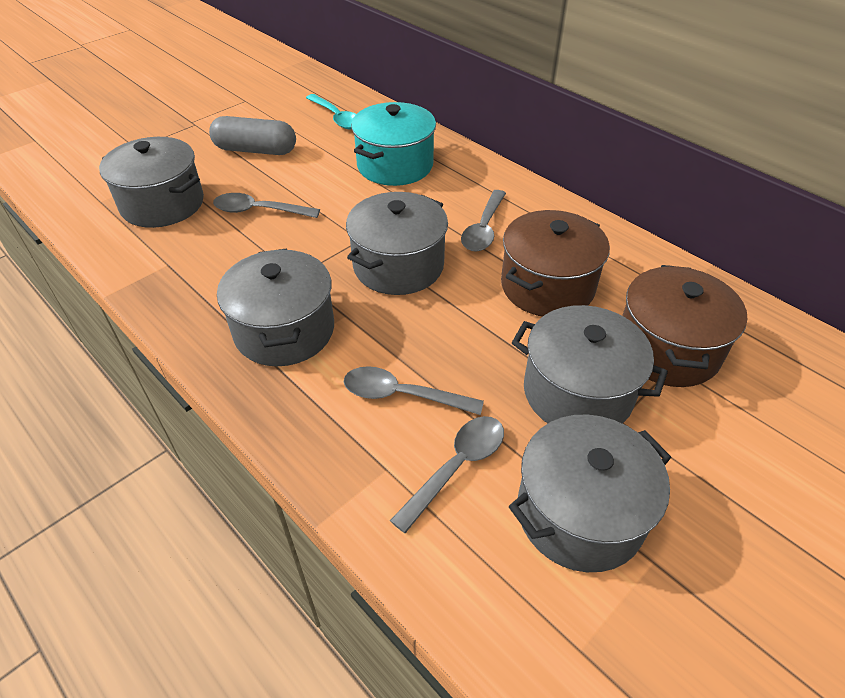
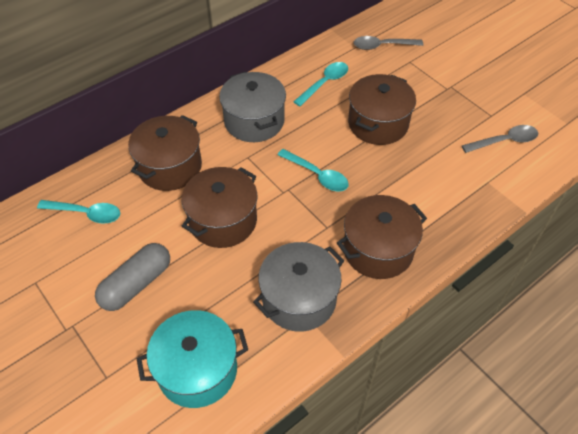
brown pot: 2 -> 4
grey pot: 5 -> 2
grey spoon: 4 -> 2
turquoise spoon: 1 -> 3

